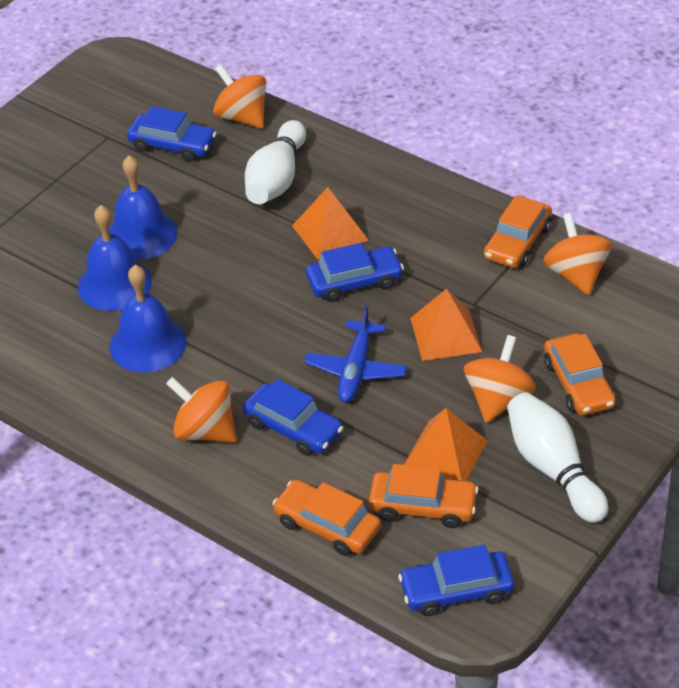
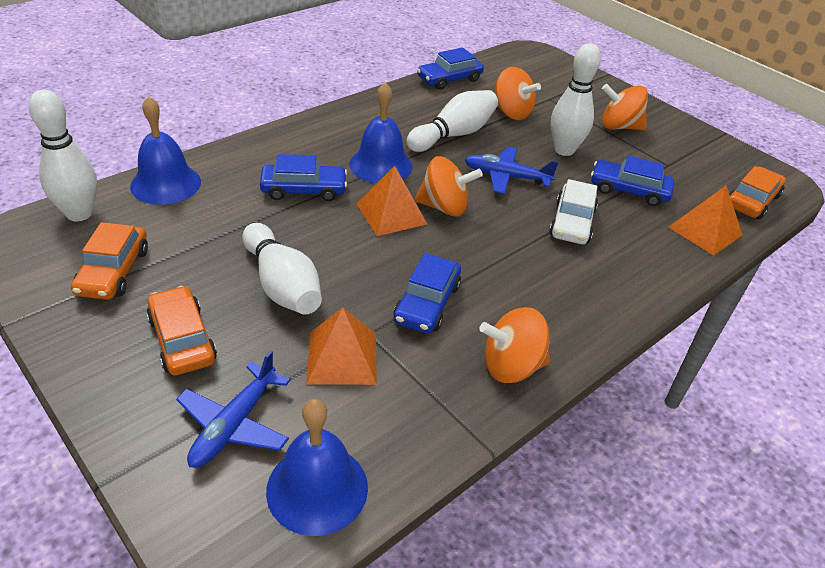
blue plane: 1 -> 2
orange car: 4 -> 3
white bowling pin: 2 -> 4
white car: 0 -> 1

